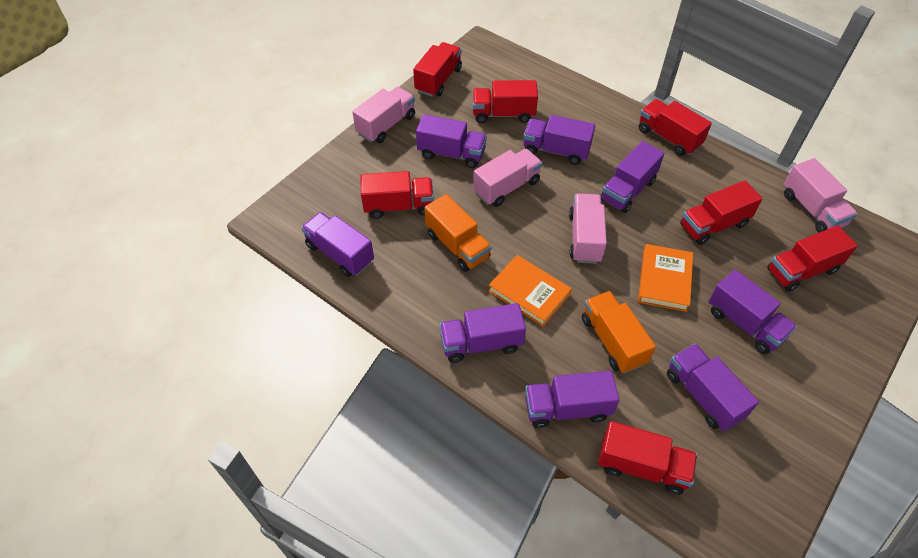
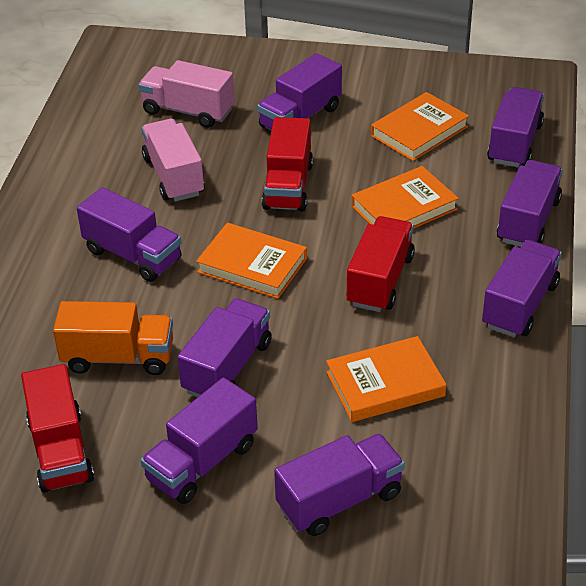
orange book: 2 -> 4
orange truck: 2 -> 1
pink truck: 4 -> 2
red truck: 7 -> 3

